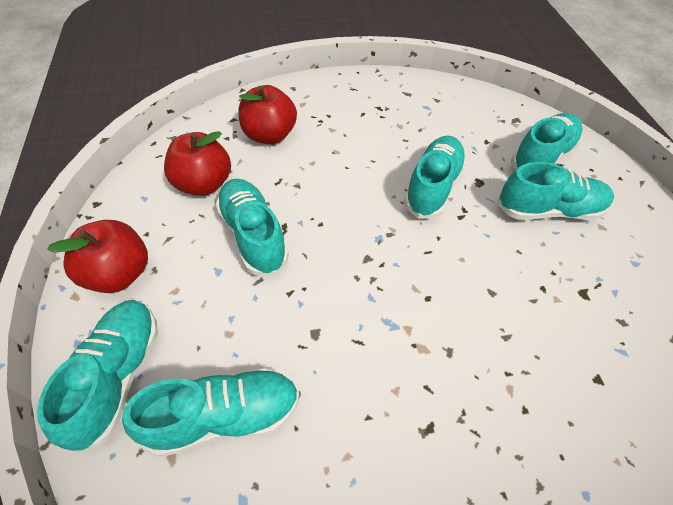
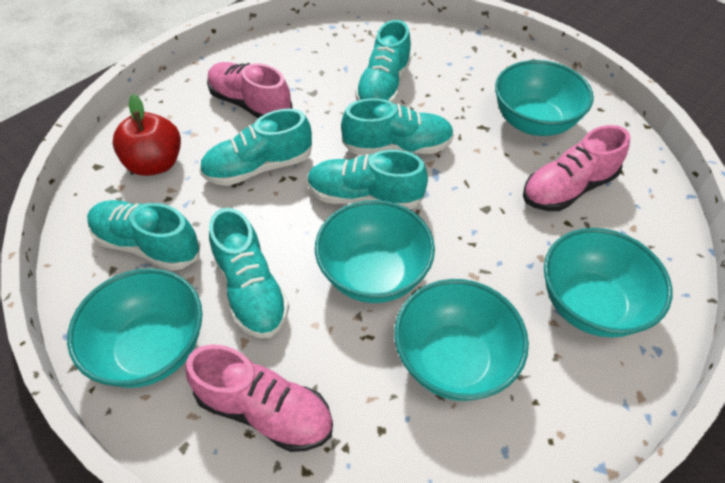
pink shoe: 0 -> 3
red apple: 3 -> 1
turquoise bowl: 0 -> 5

